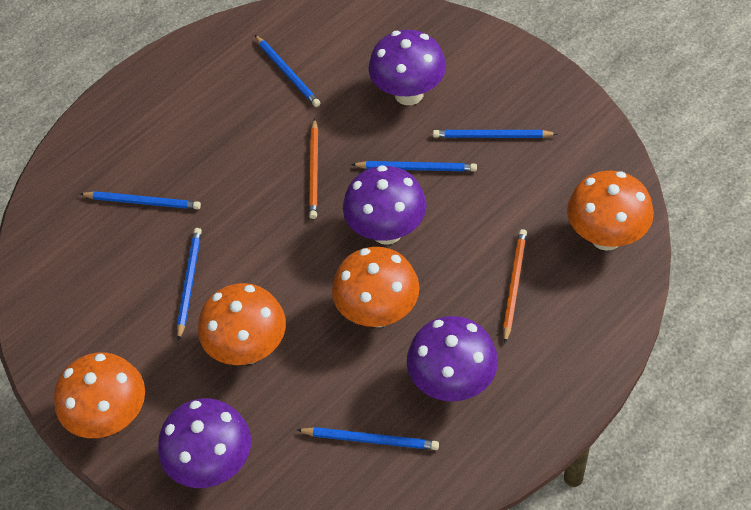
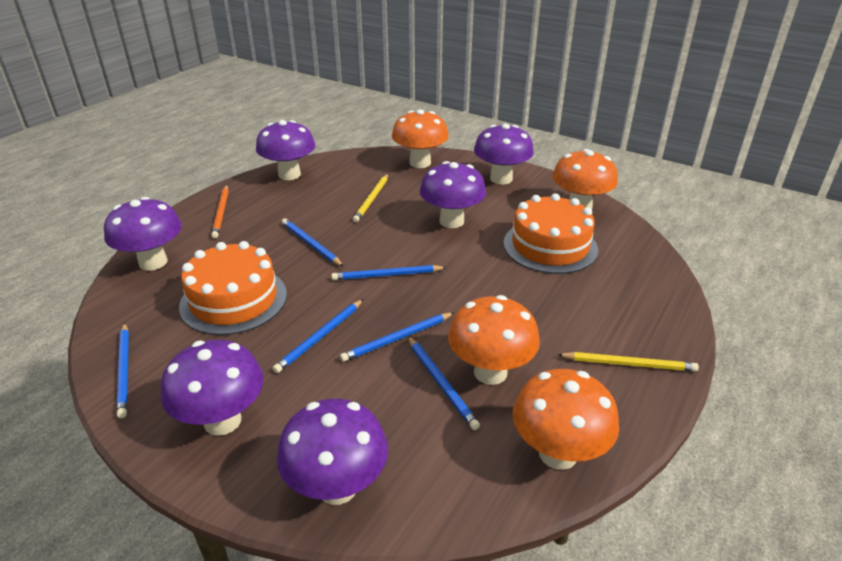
orange cake: 0 -> 2
orange pencil: 2 -> 1
purple mushroom: 4 -> 6
yellow pencil: 0 -> 2

